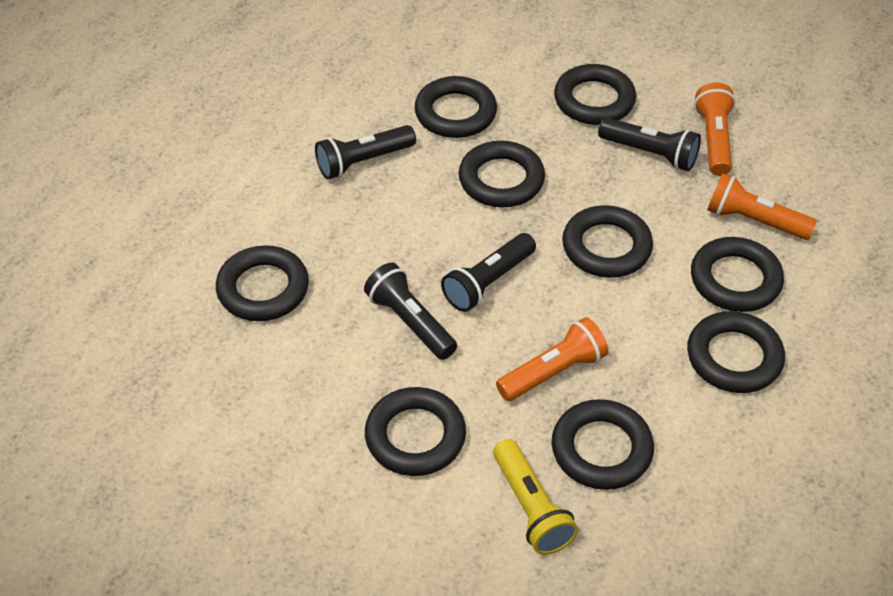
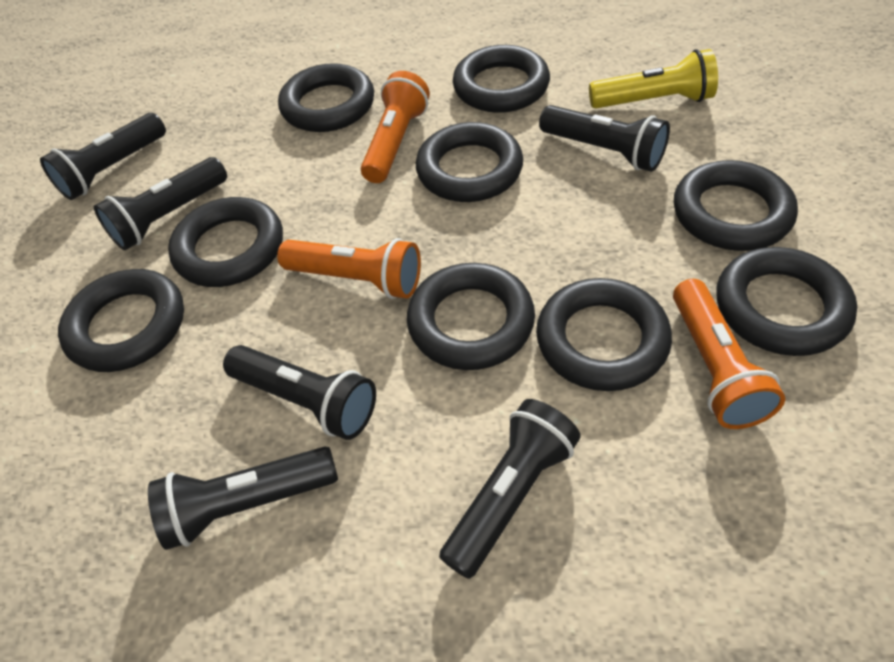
black flashlight: 4 -> 6

